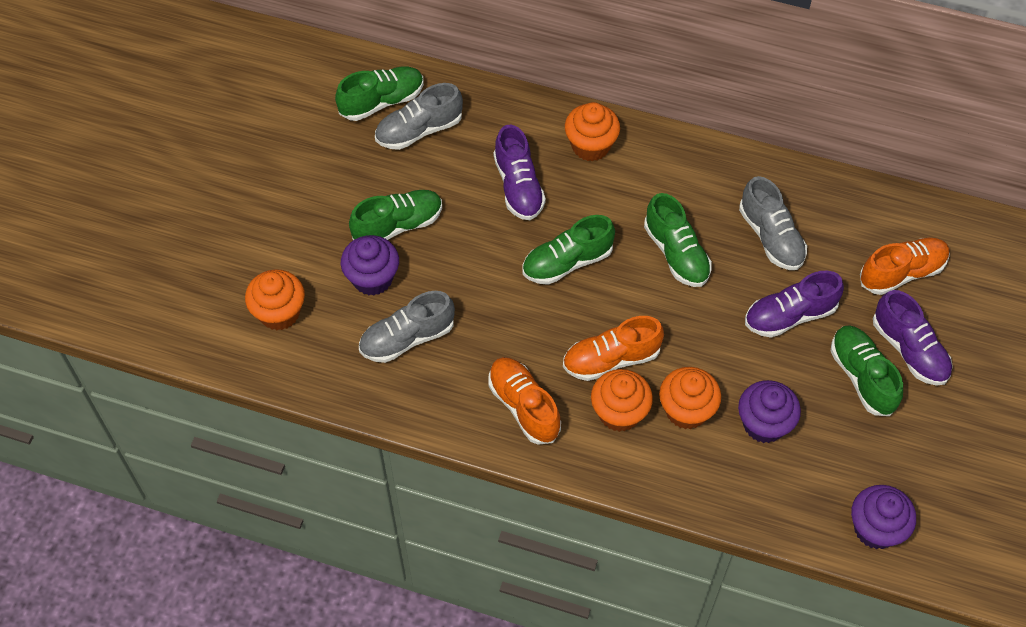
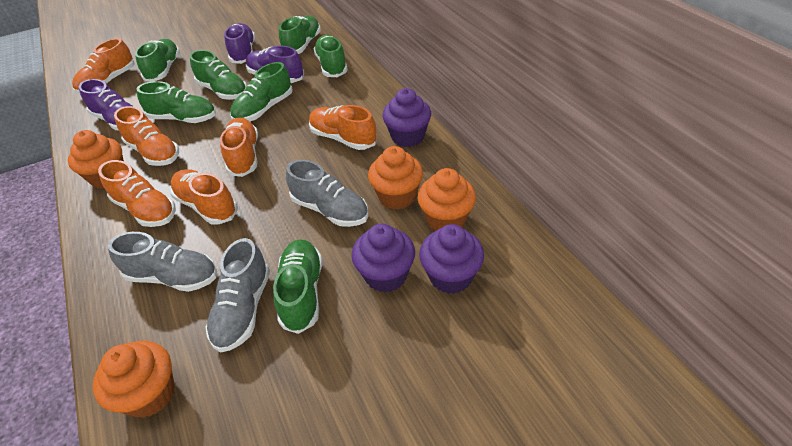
green shoe: 5 -> 7
orange shoe: 3 -> 6

